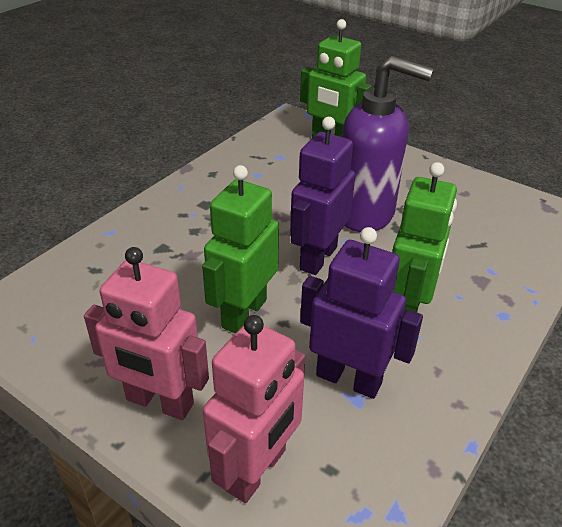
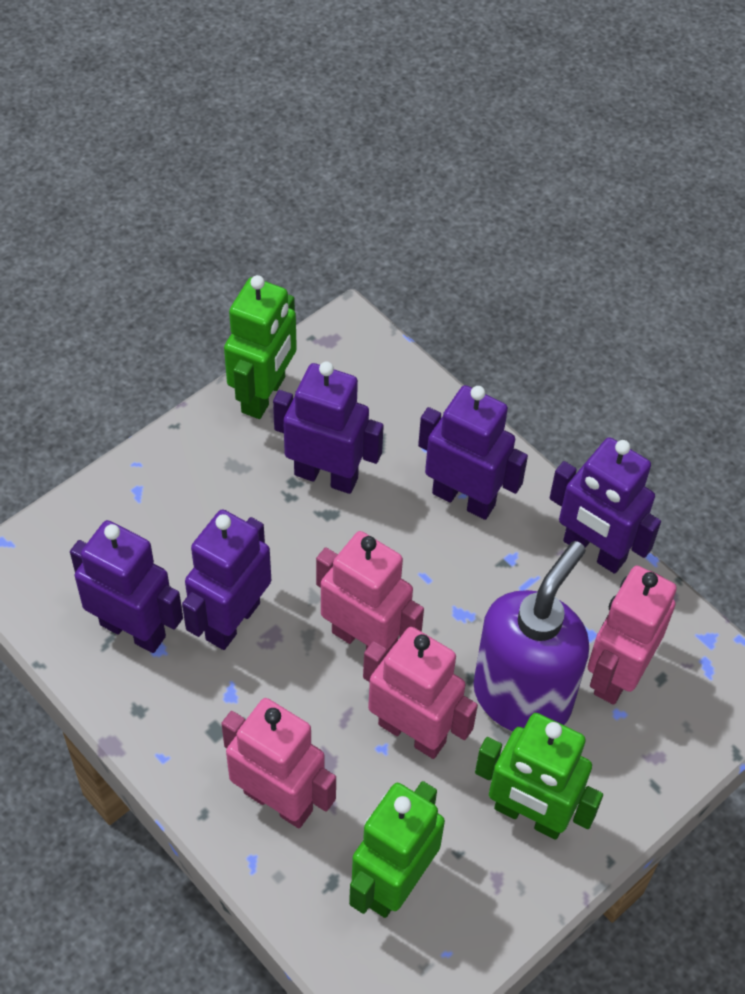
pink robot: 2 -> 4
purple robot: 2 -> 5

